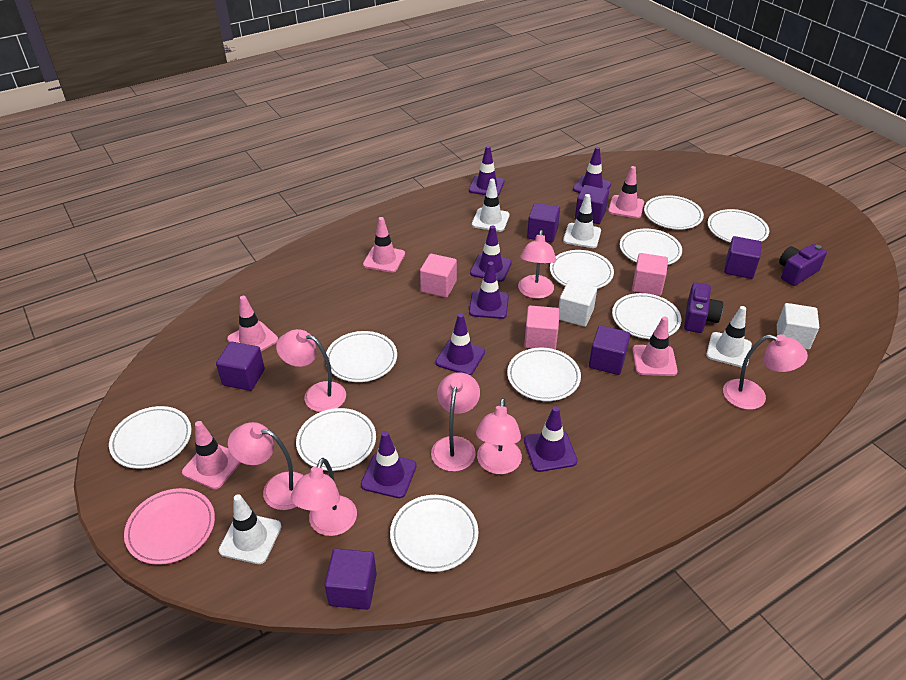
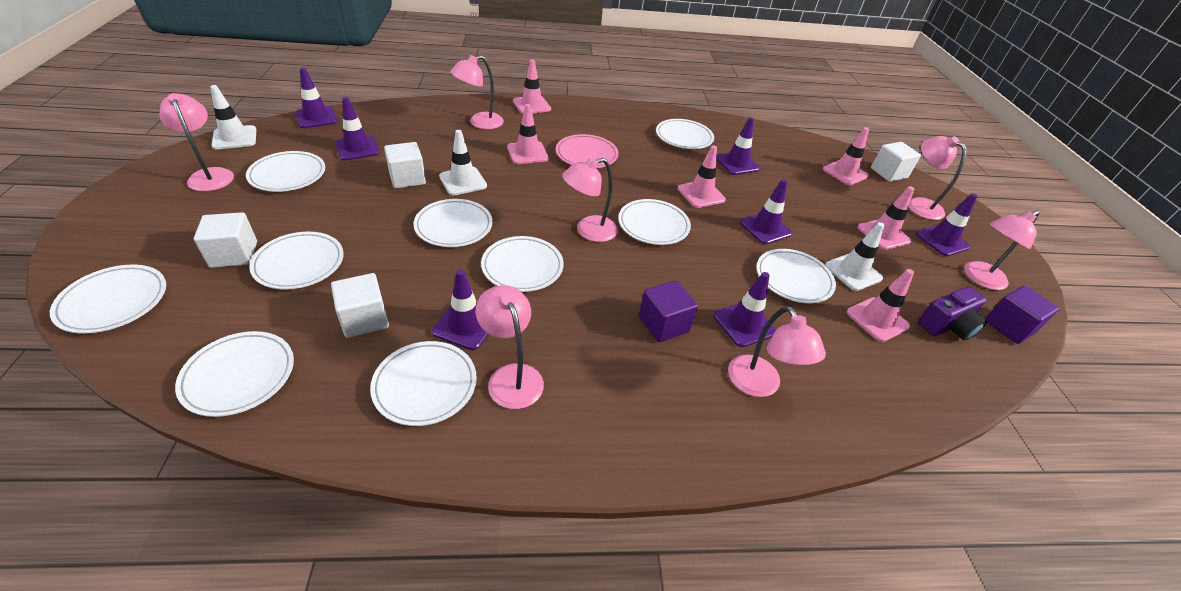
pink cube: 3 -> 0
pink traffic cone: 5 -> 6
purple camera: 2 -> 1
purple cube: 6 -> 2
white cube: 2 -> 4
white traffic cone: 4 -> 3

